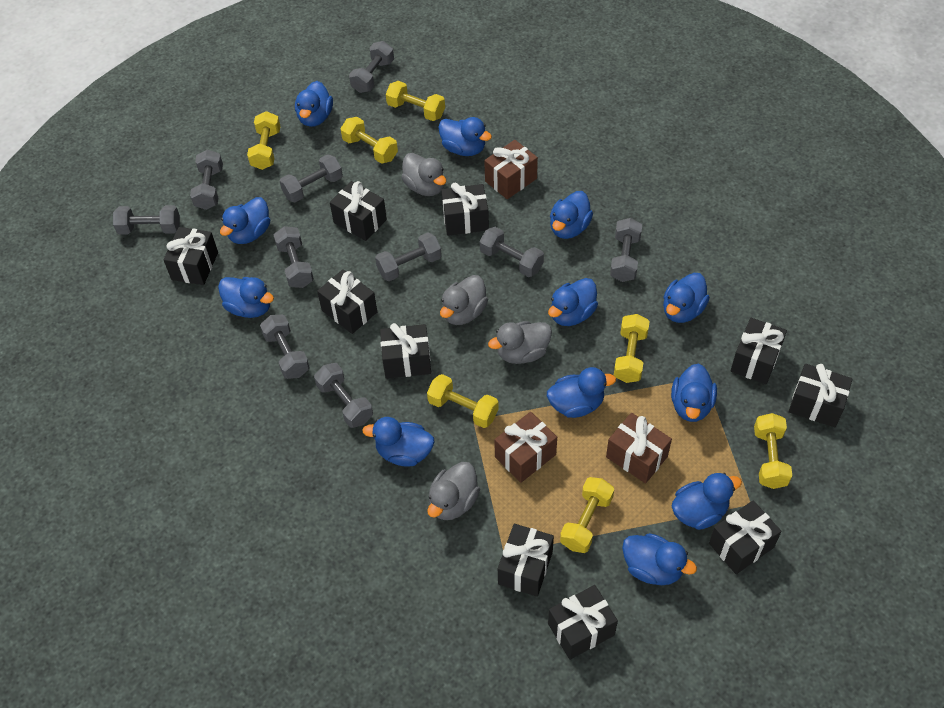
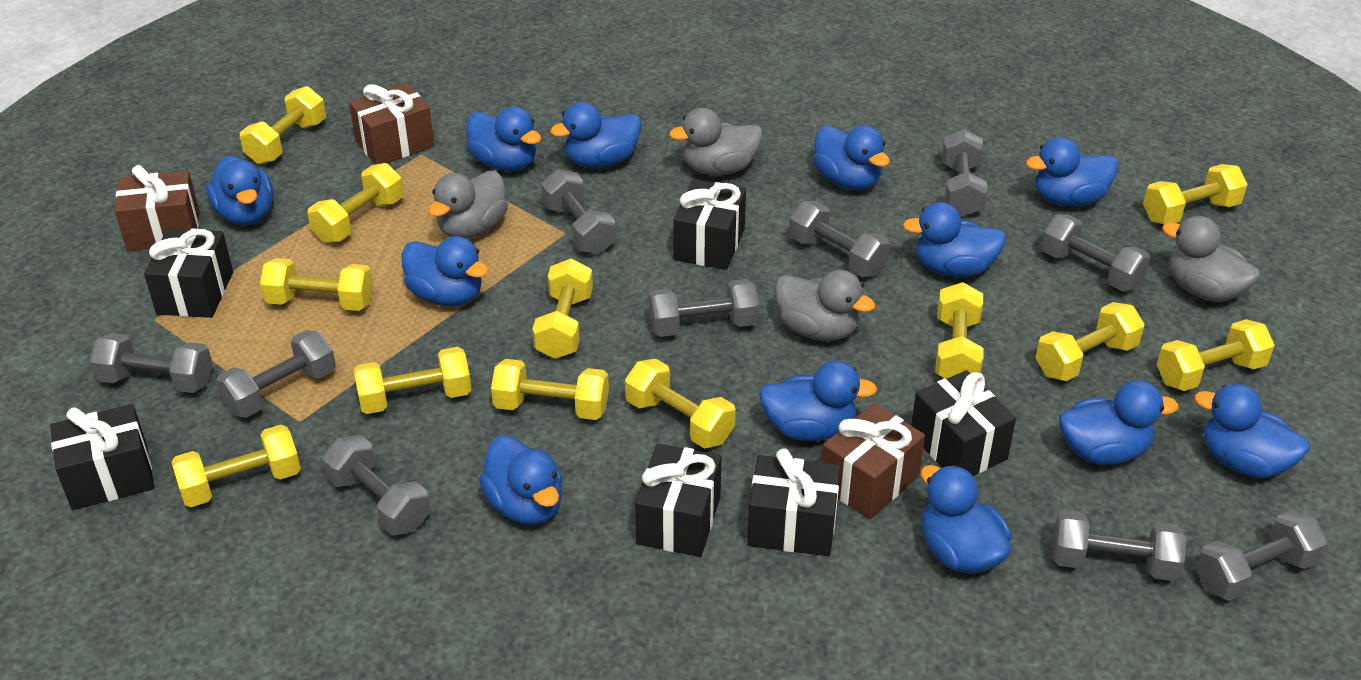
black gift: 10 -> 6
yellow dumbbell: 7 -> 12

